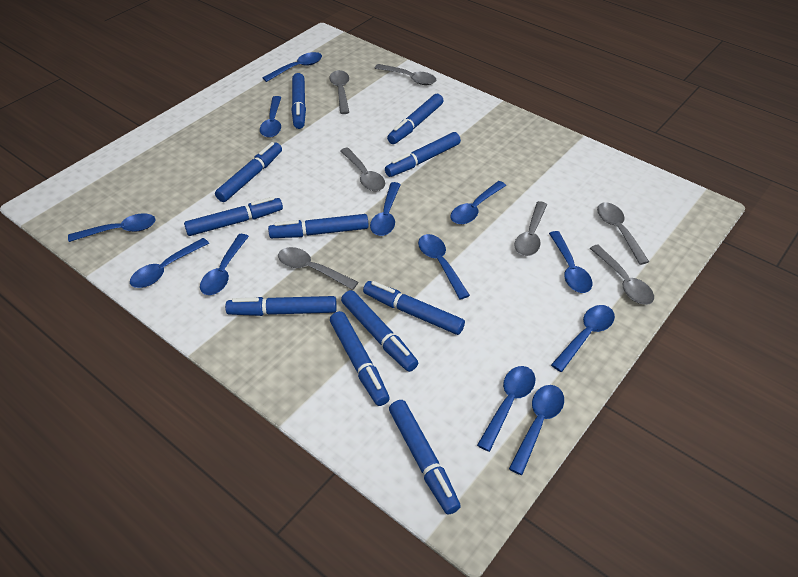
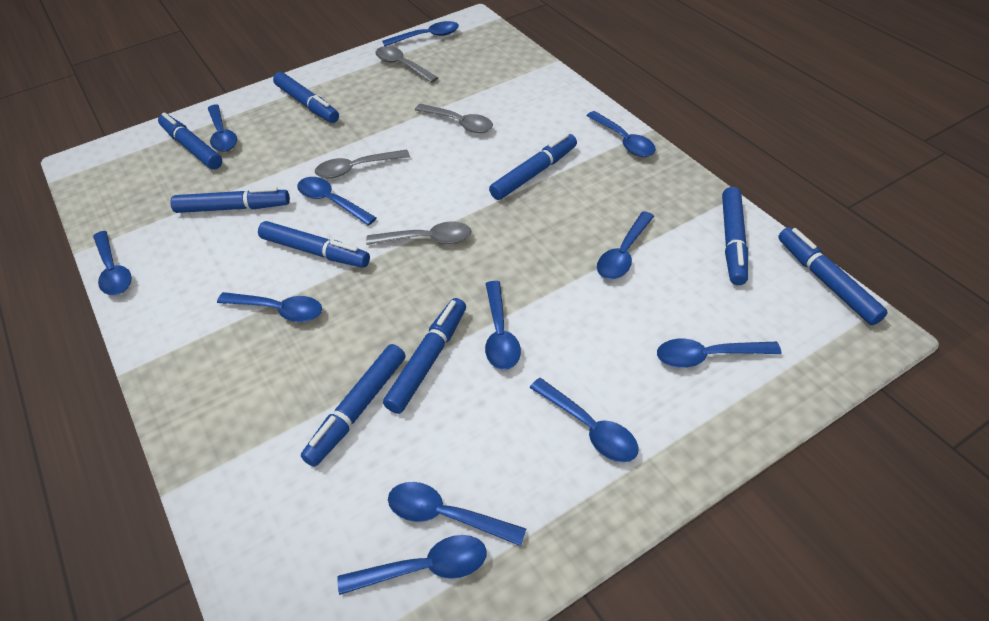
blue marker: 11 -> 9
grey spoon: 7 -> 4

